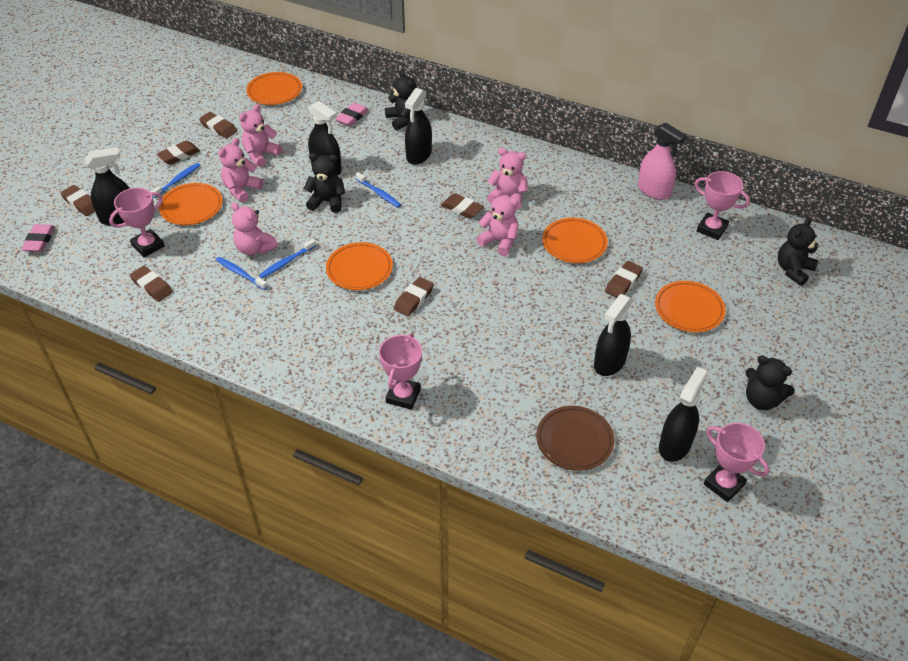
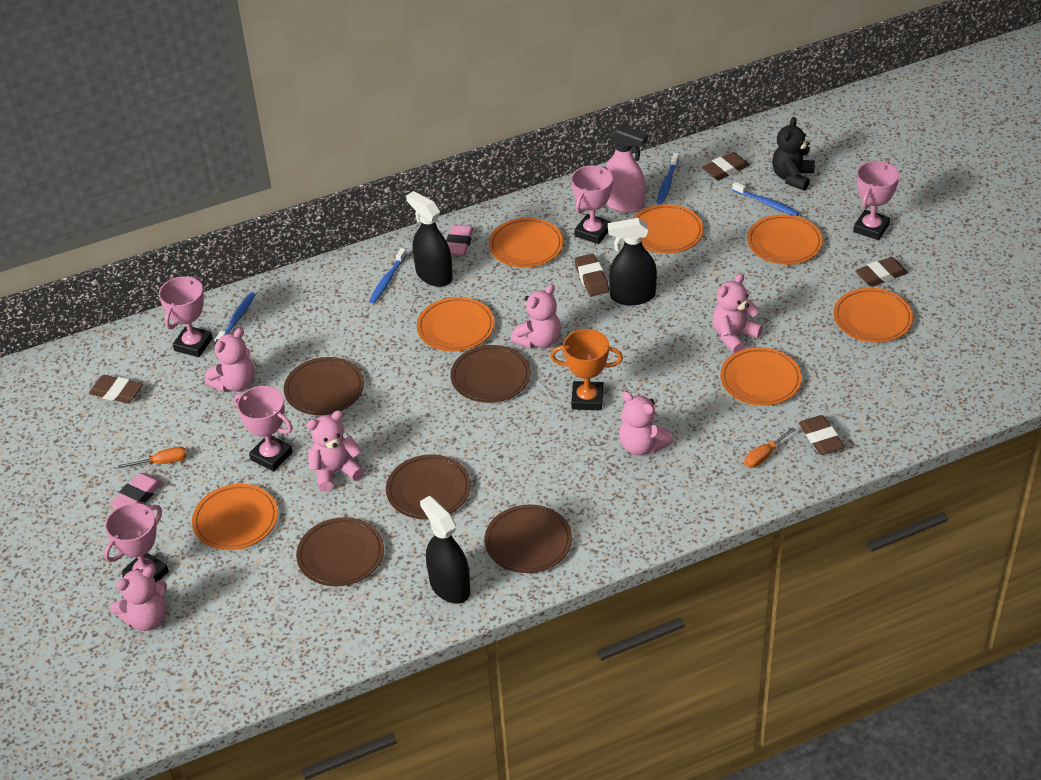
black spray bottle: 5 -> 3
black teddy bear: 4 -> 1
brown eraser: 7 -> 5
brown plate: 1 -> 5
orange plate: 5 -> 7
orange screwdriver: 0 -> 2
orange trophy: 0 -> 1
pink teddy bear: 5 -> 6
pink trophy: 4 -> 5

